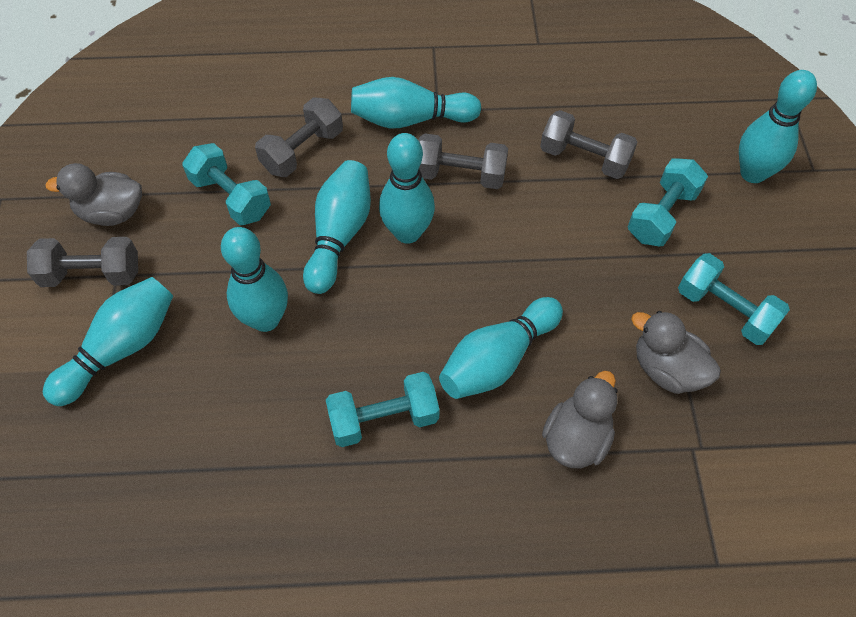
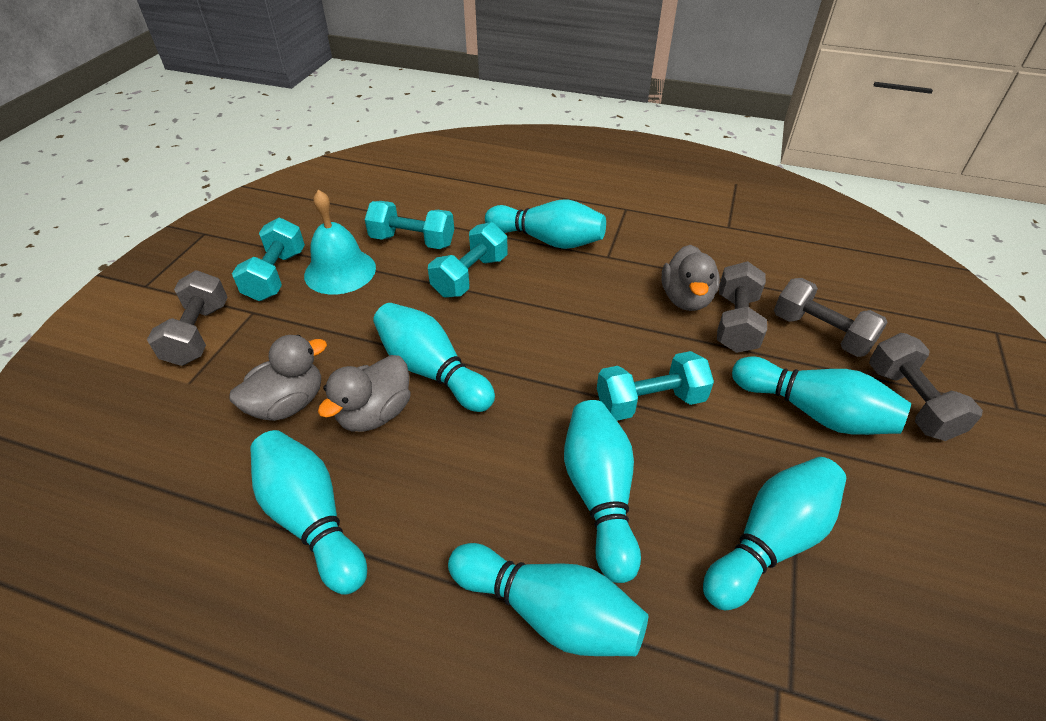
turquoise bell: 0 -> 1

